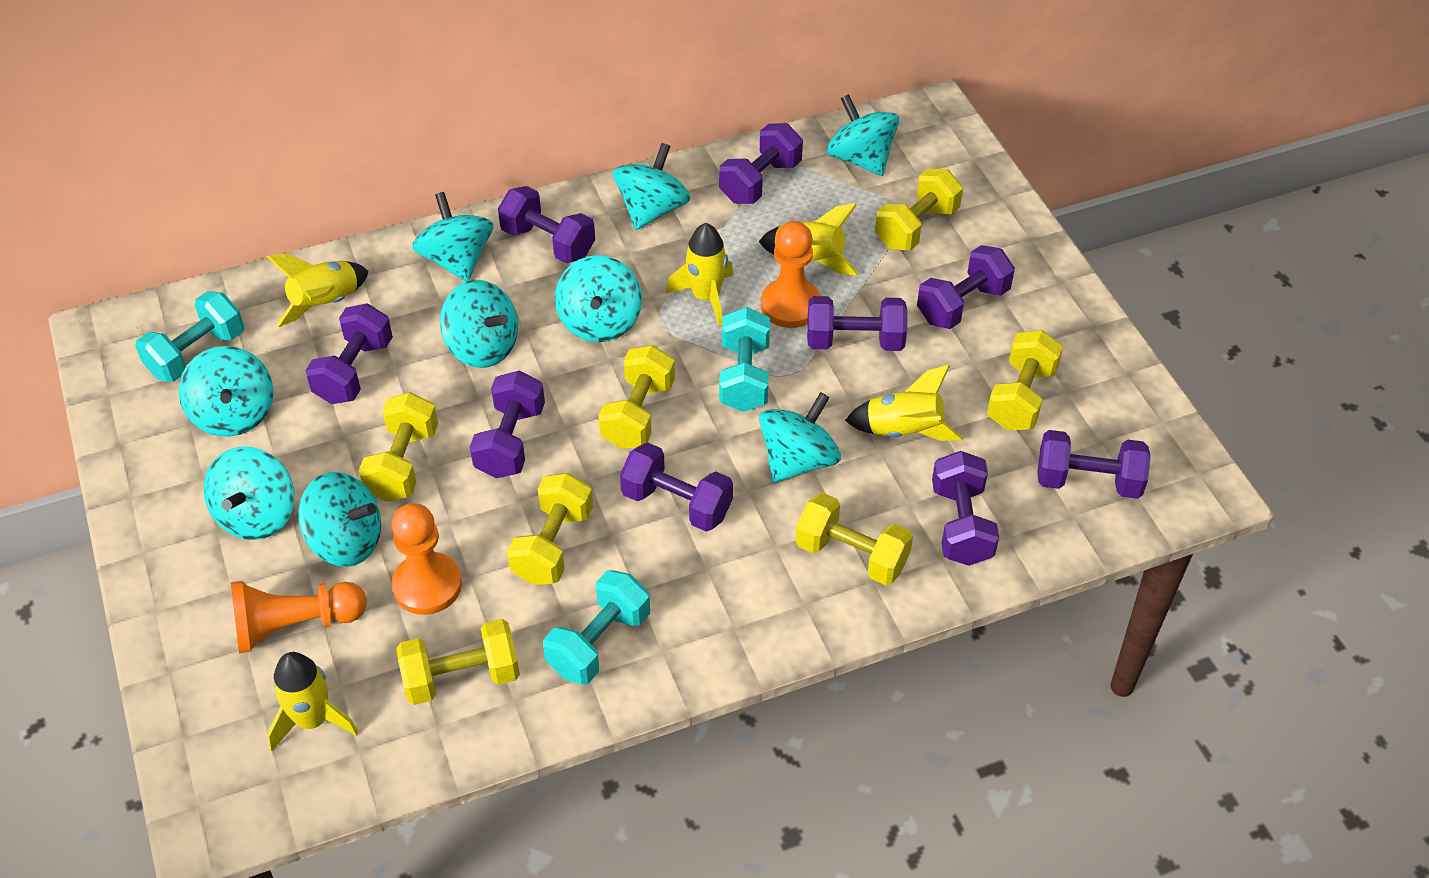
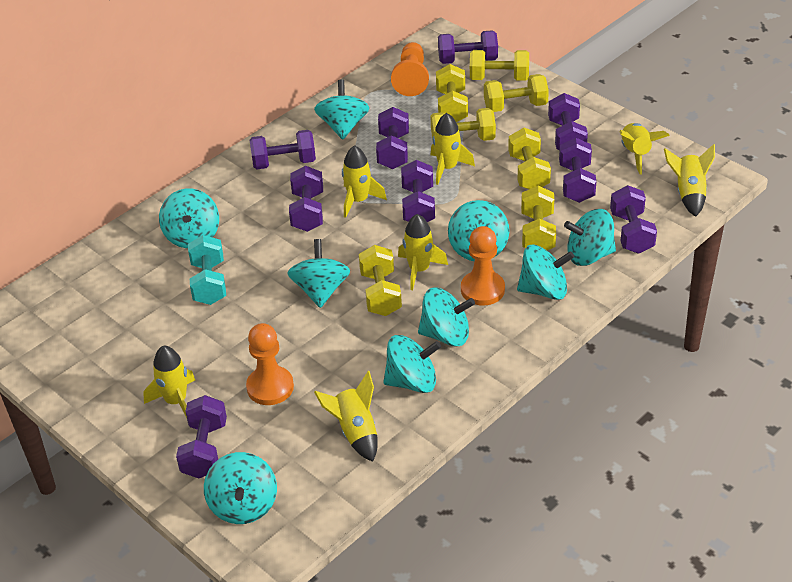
turquoise dumbbell: 3 -> 1
yellow rocket: 5 -> 7

